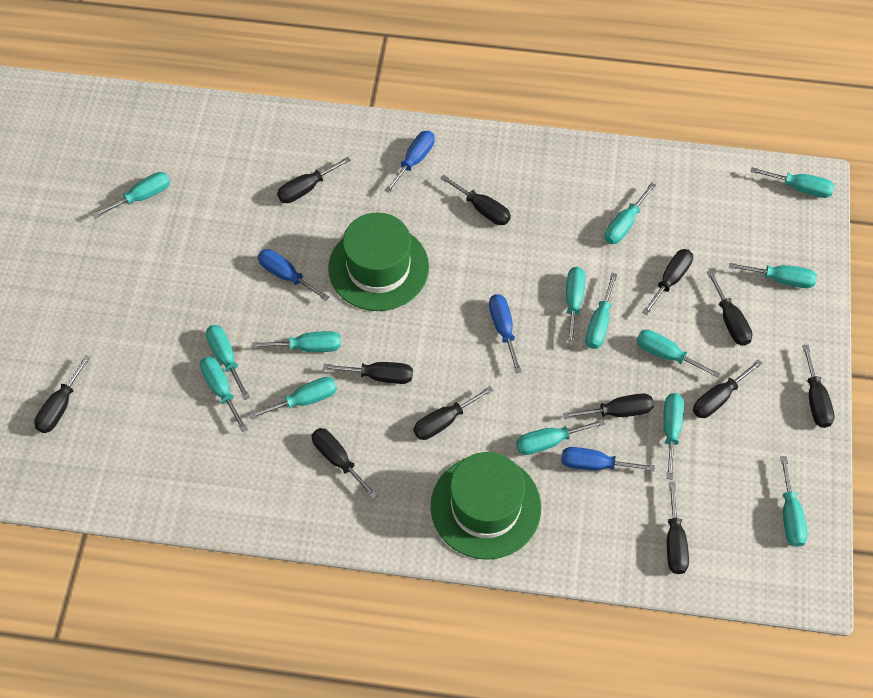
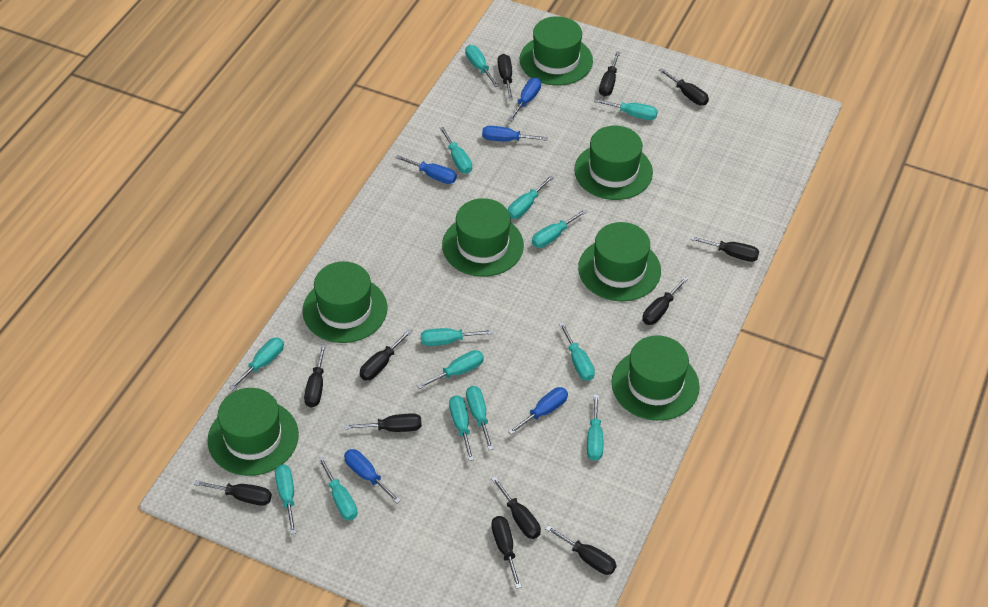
blue screwdriver: 4 -> 5
green hat: 2 -> 7

